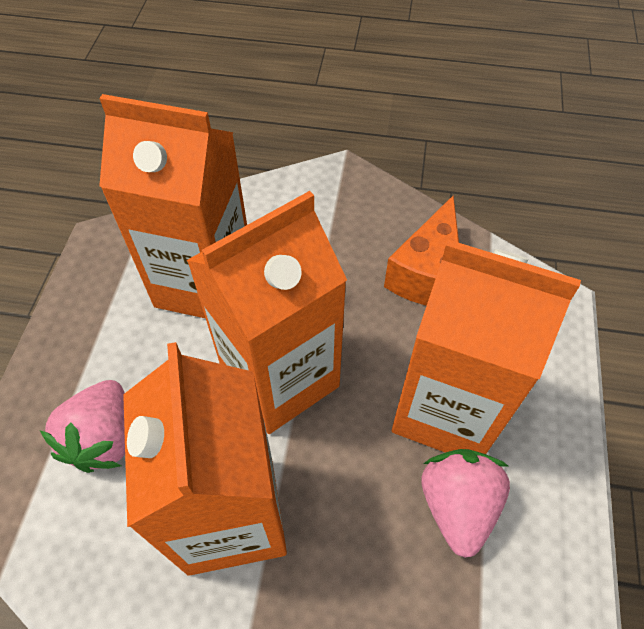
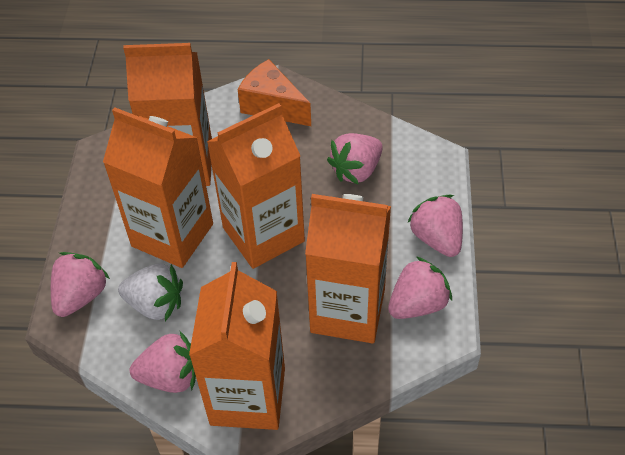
orange carton: 4 -> 5
pink strawberry: 2 -> 5
white strawberry: 0 -> 1

